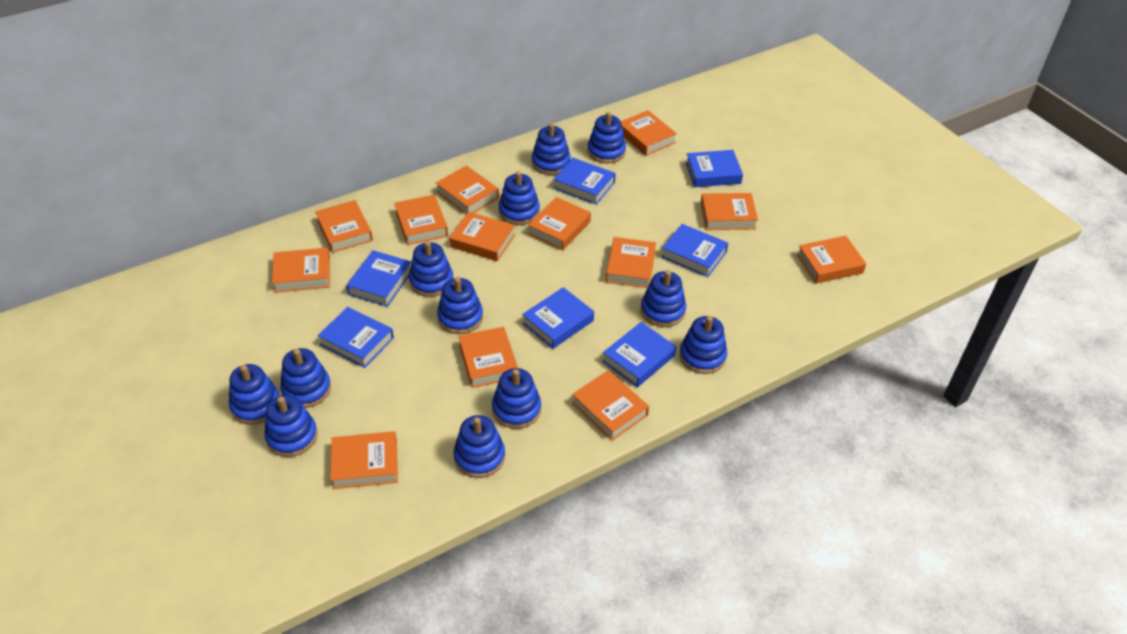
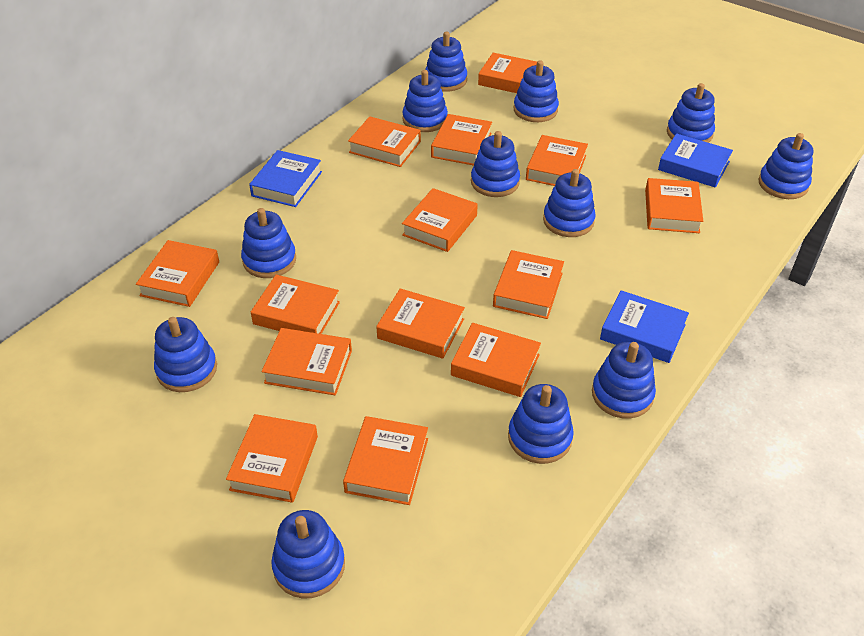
blue book: 7 -> 3
orange book: 13 -> 14

